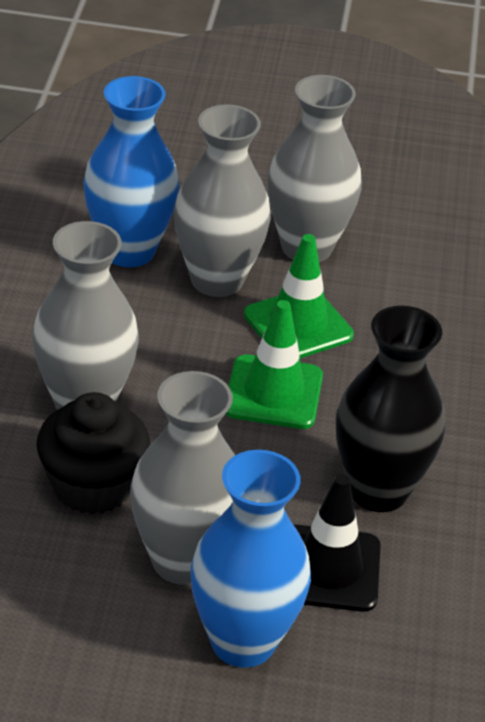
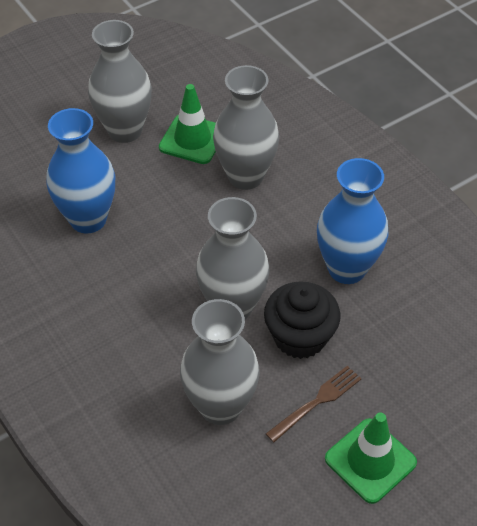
black traffic cone: 1 -> 0
black vase: 1 -> 0
brown fork: 0 -> 1

